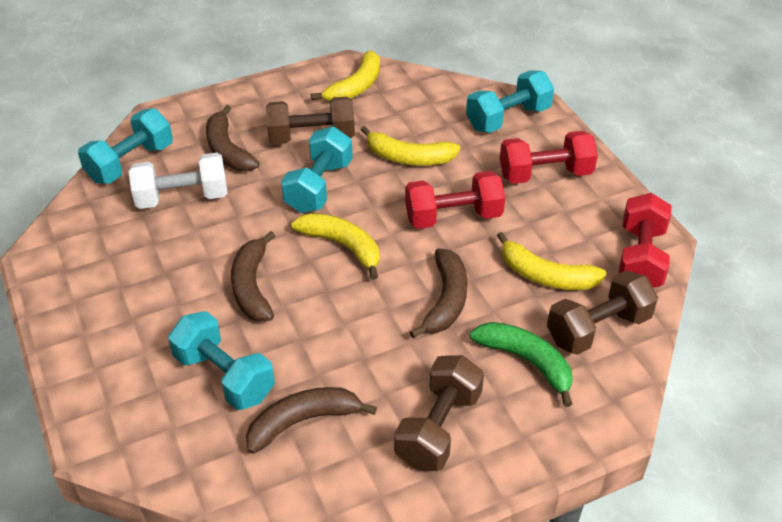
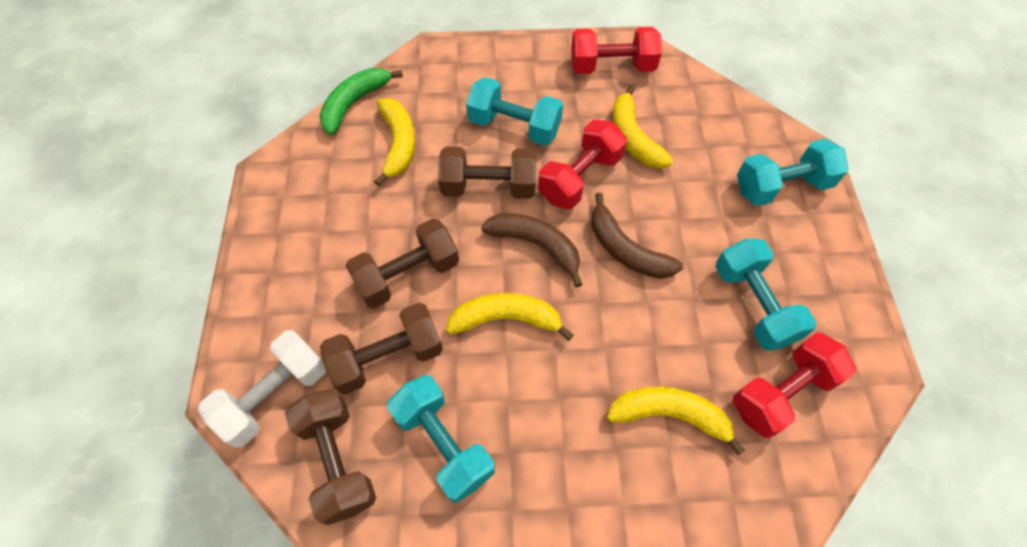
brown banana: 4 -> 2
brown dumbbell: 3 -> 4

